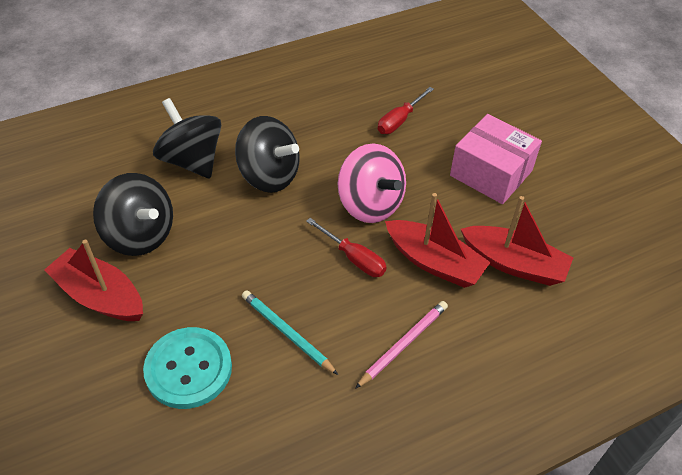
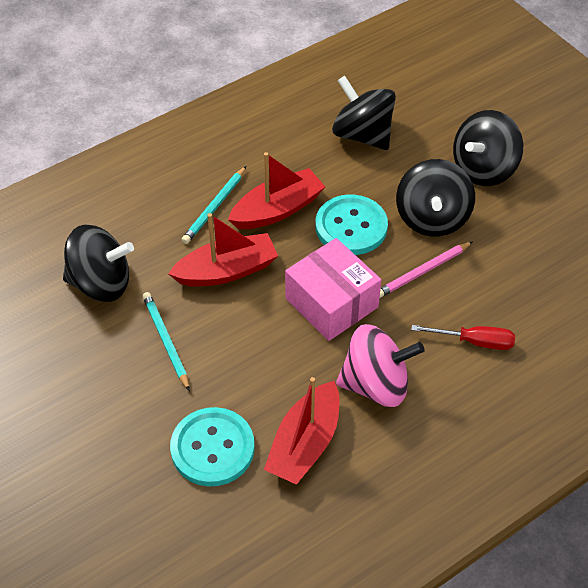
black spinning top: 3 -> 4
red screwdriver: 2 -> 1
turquoise button: 1 -> 2
turquoise pencil: 1 -> 2

